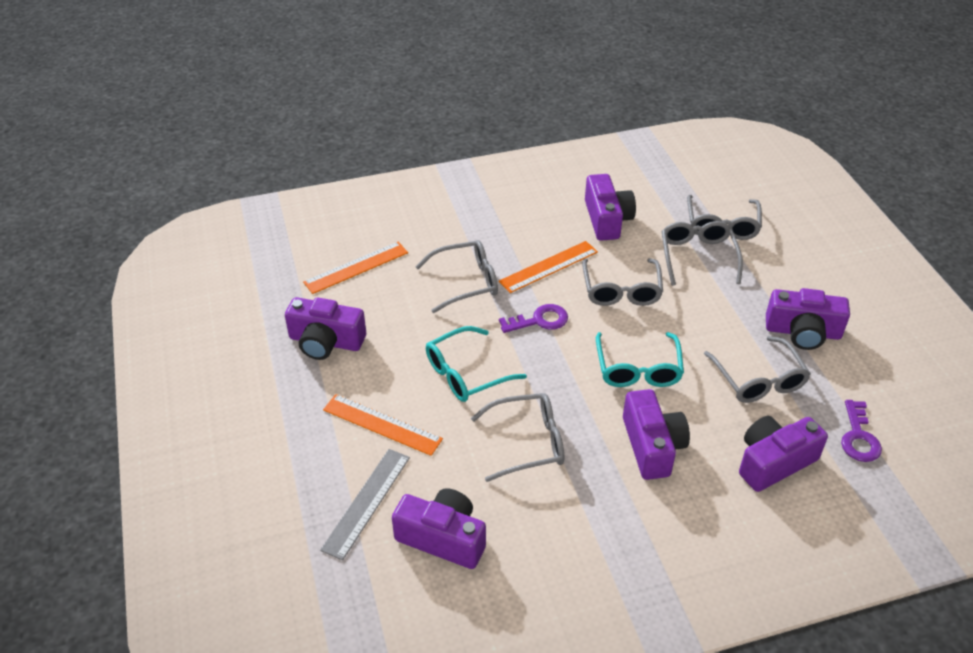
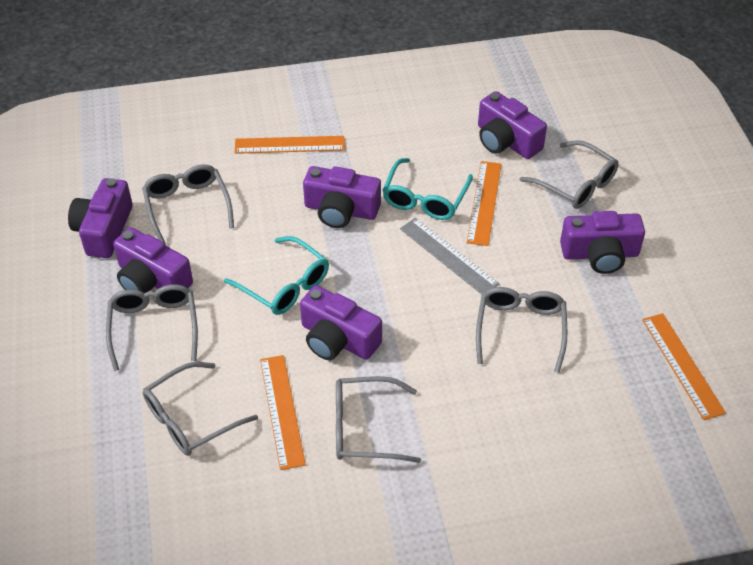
orange ruler: 3 -> 4
purple key: 2 -> 0

